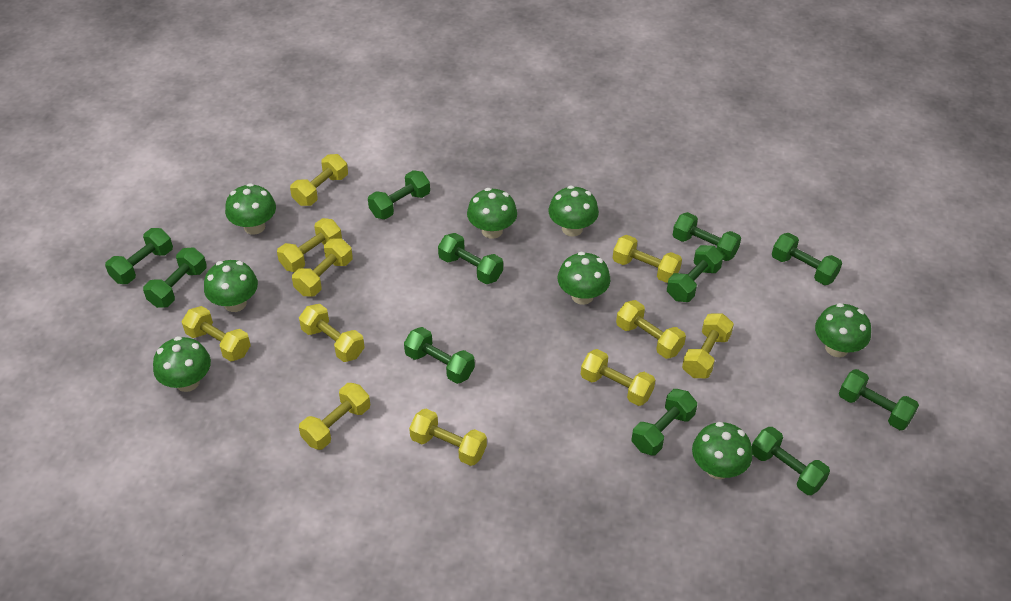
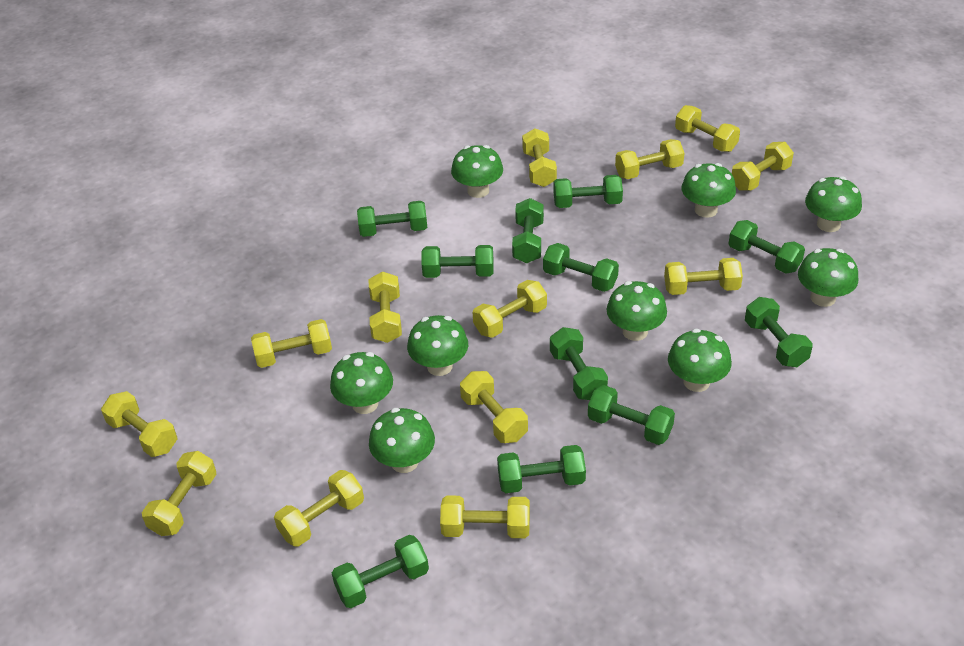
green mushroom: 8 -> 9
yellow dumbbell: 11 -> 13

